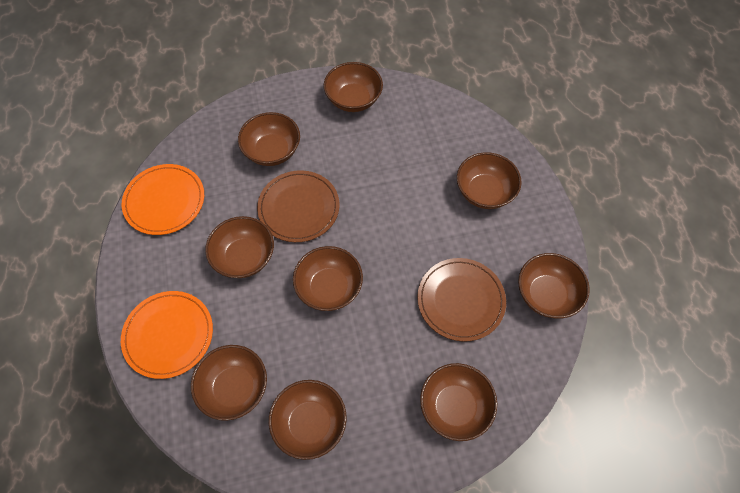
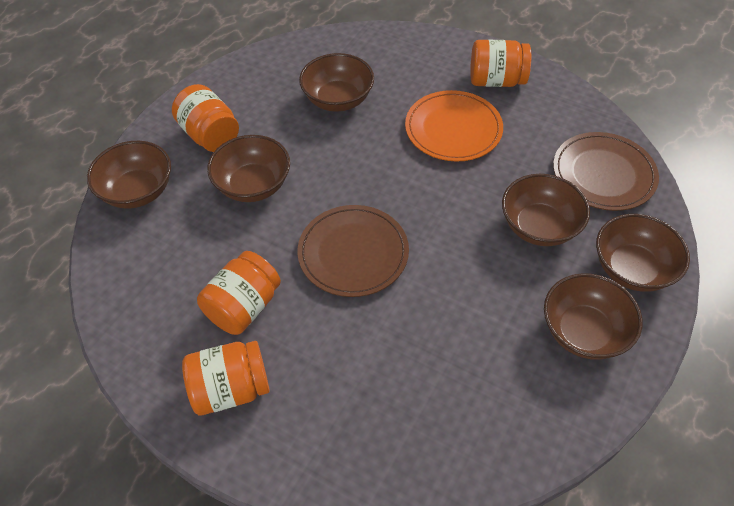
brown bowl: 9 -> 6
orange jar: 0 -> 4
orange plate: 2 -> 1

